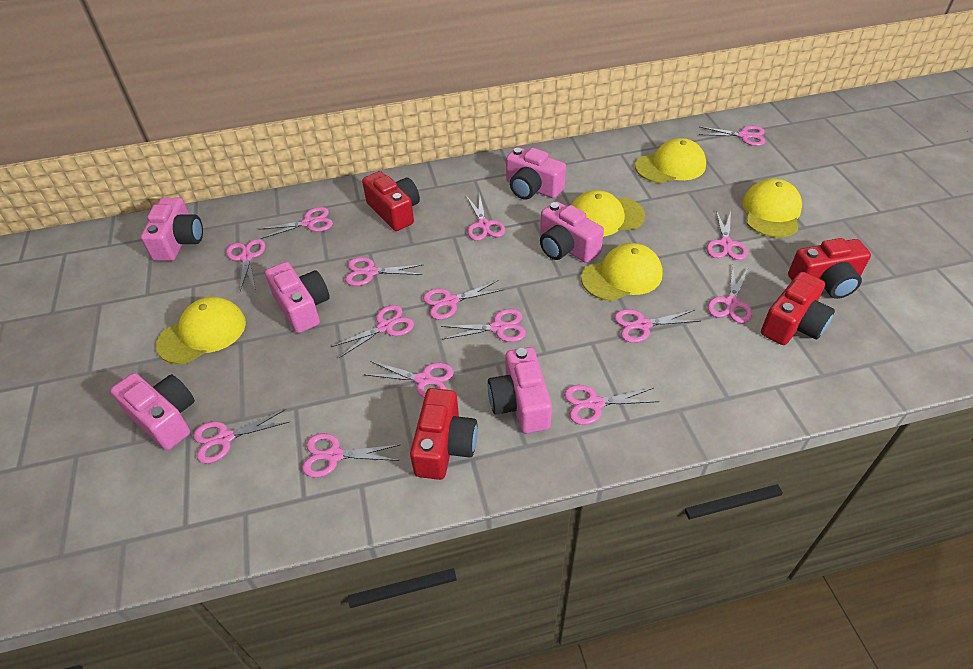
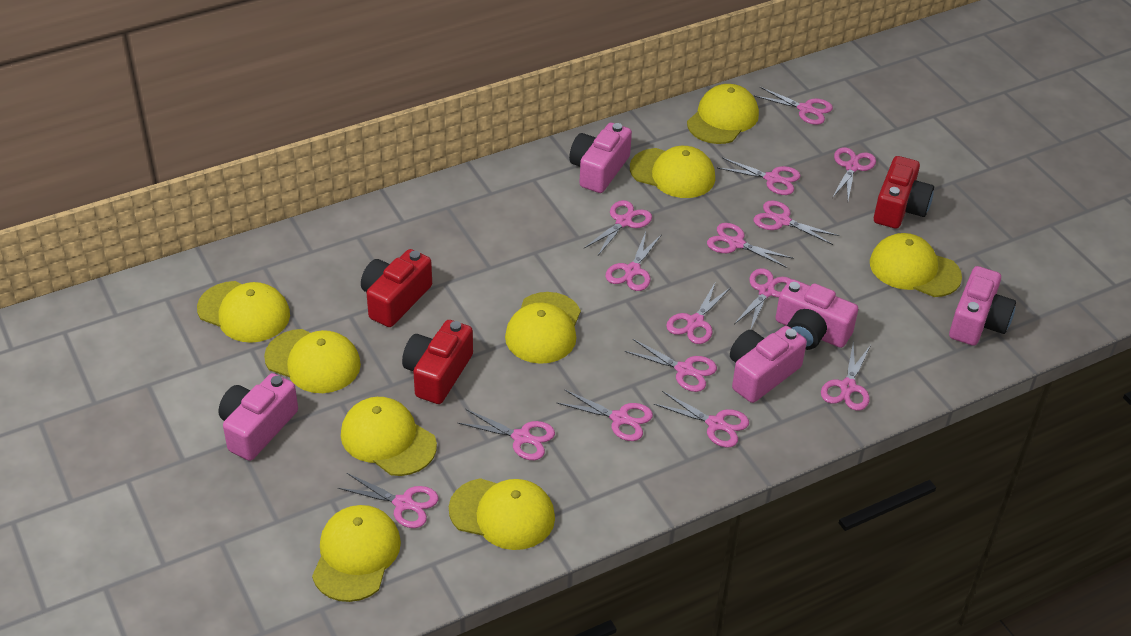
pink camera: 6 -> 5
red camera: 4 -> 3
yellow cap: 5 -> 9

